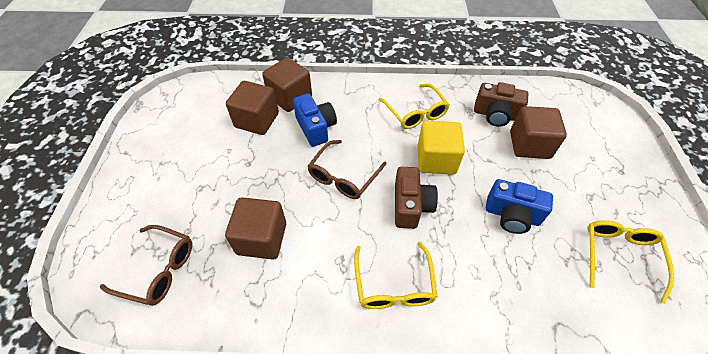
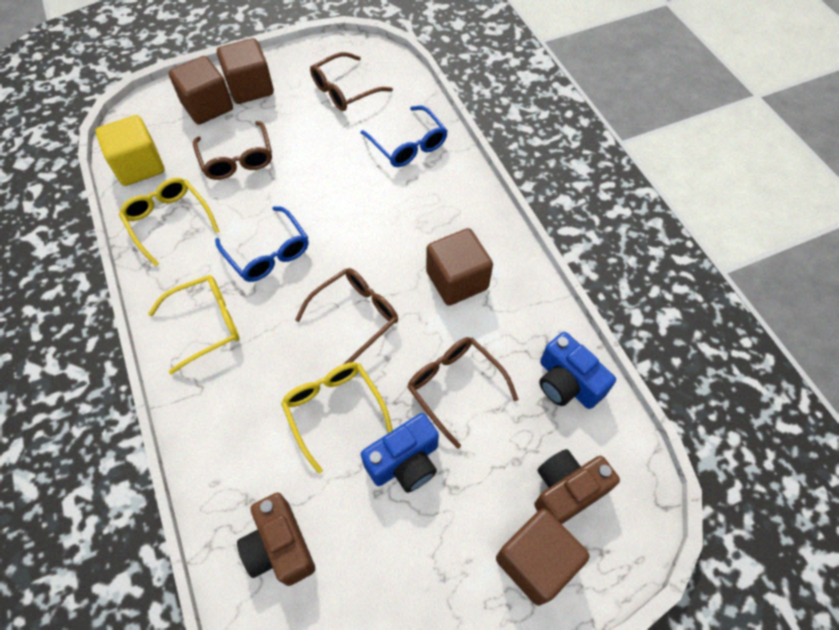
blue glasses: 0 -> 2
brown glasses: 2 -> 4

